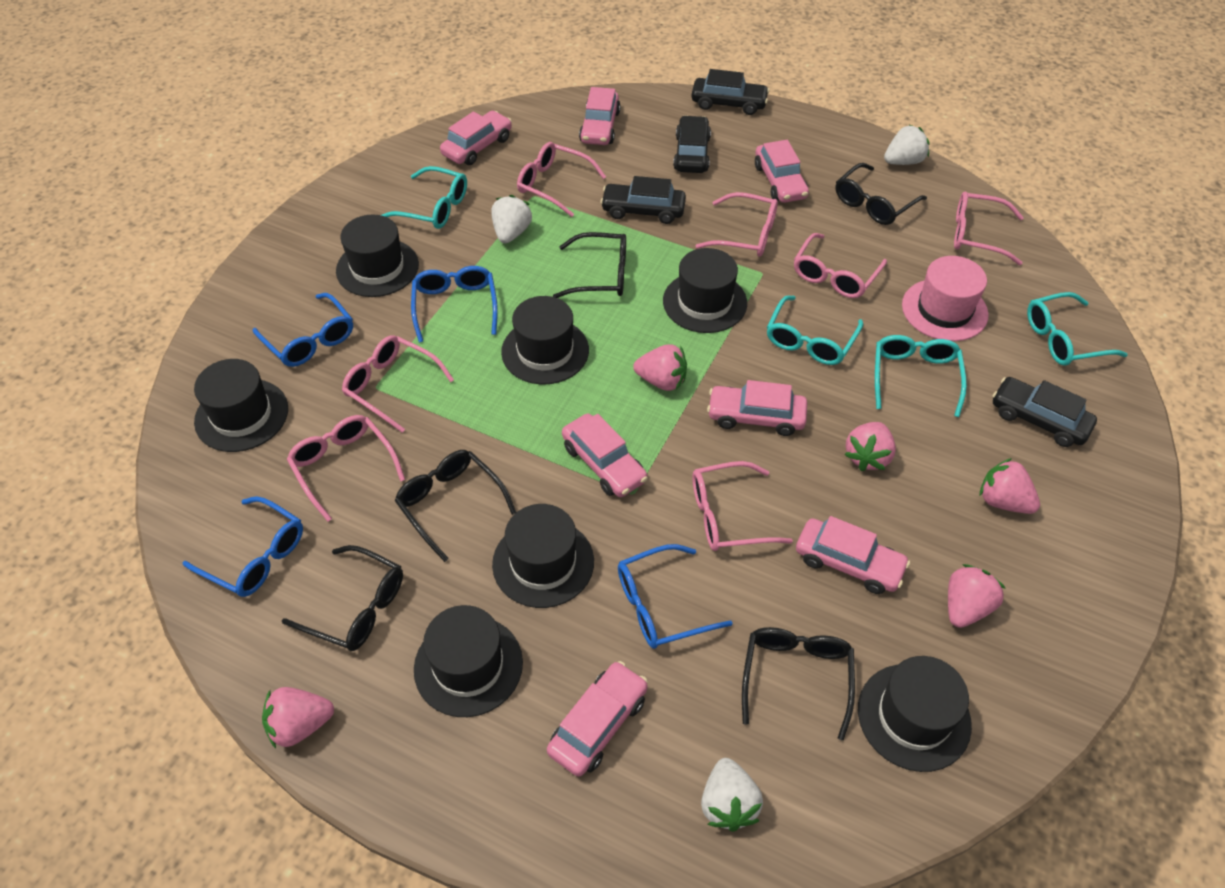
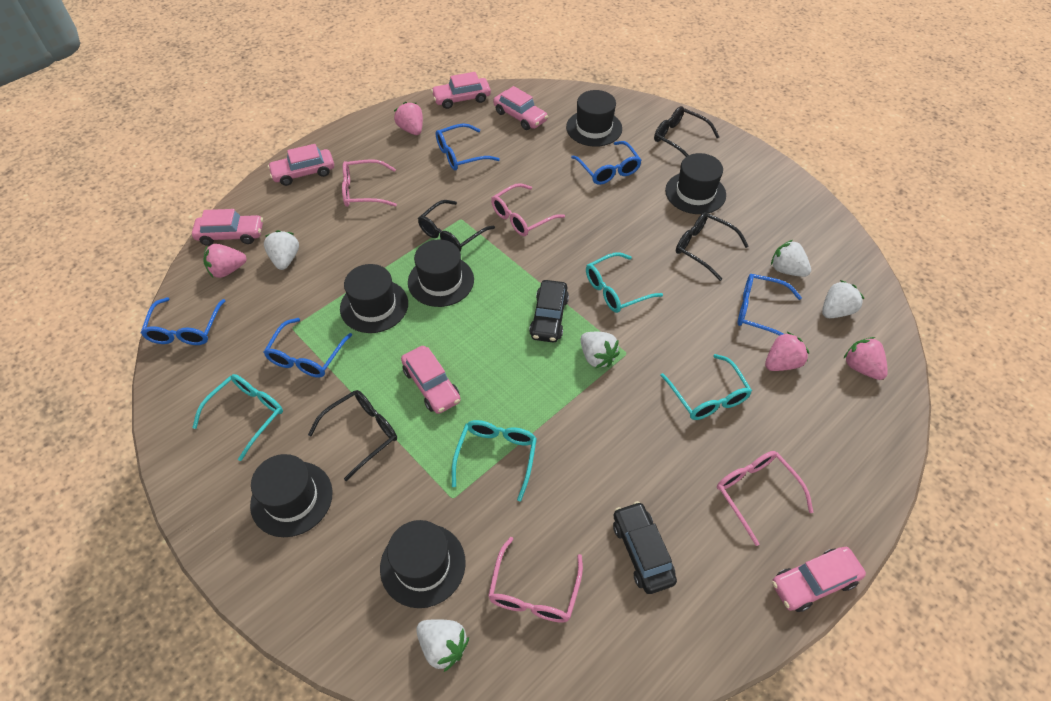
black car: 4 -> 2
black glasses: 5 -> 4
black hat: 7 -> 6
blue glasses: 4 -> 5
pink car: 7 -> 6
pink glasses: 7 -> 4
pink hat: 1 -> 0
pink strawberry: 5 -> 4
white strawberry: 3 -> 5

